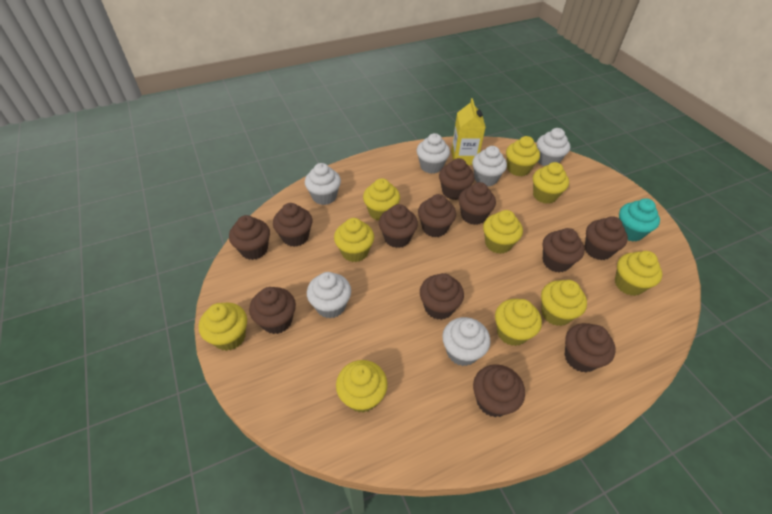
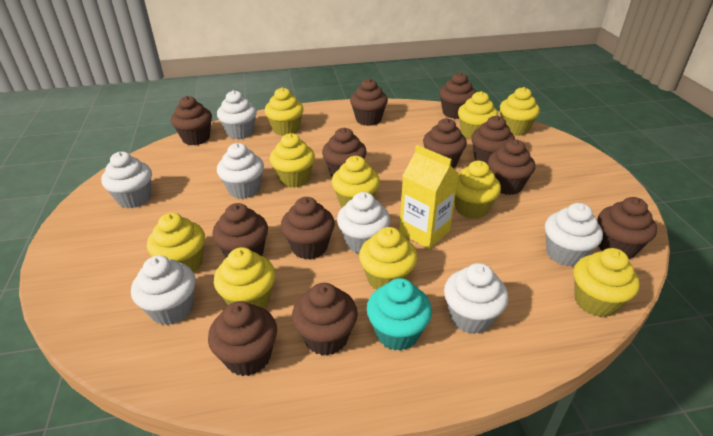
white cupcake: 6 -> 7

